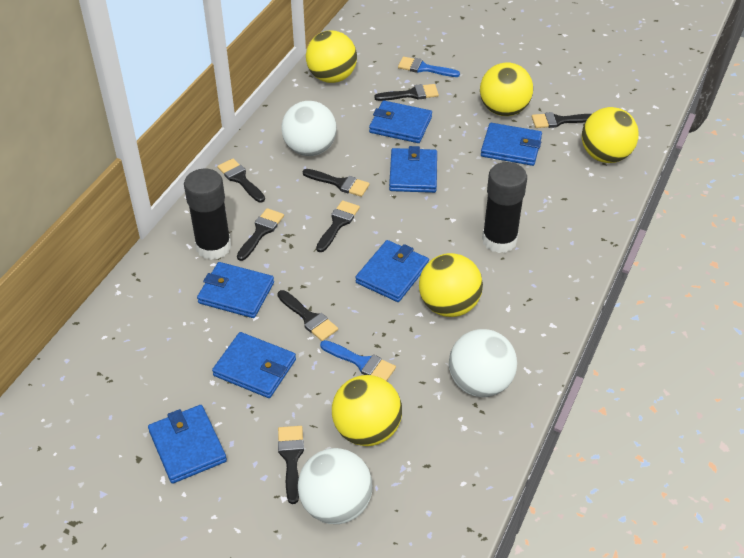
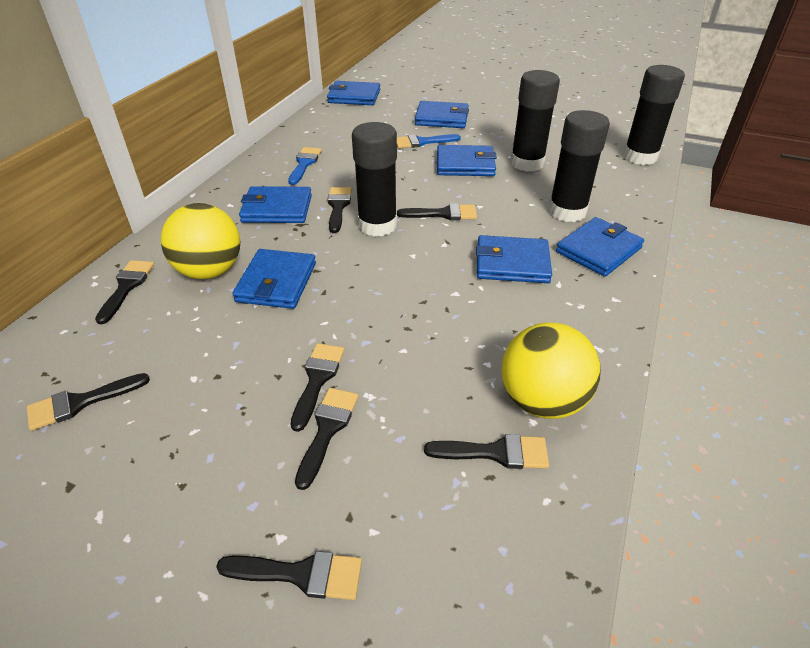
black glue stick: 2 -> 4
white ball: 3 -> 0
yellow ball: 5 -> 2

